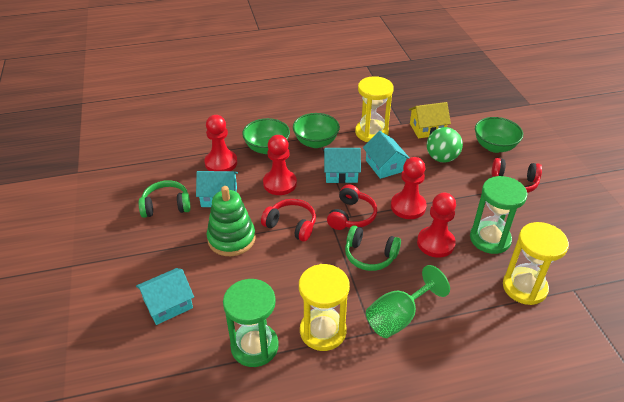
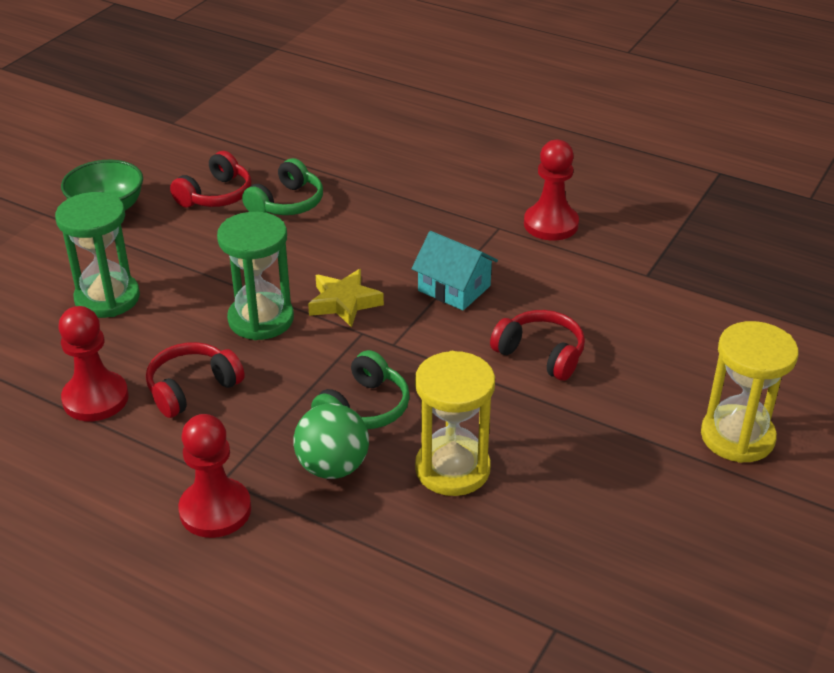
green bowl: 3 -> 1
green goblet: 1 -> 0
green stacking toy: 1 -> 0
red pawn: 4 -> 3
turquoise house: 4 -> 1
yellow hourglass: 3 -> 2
yellow house: 1 -> 0
yellow star: 0 -> 1

